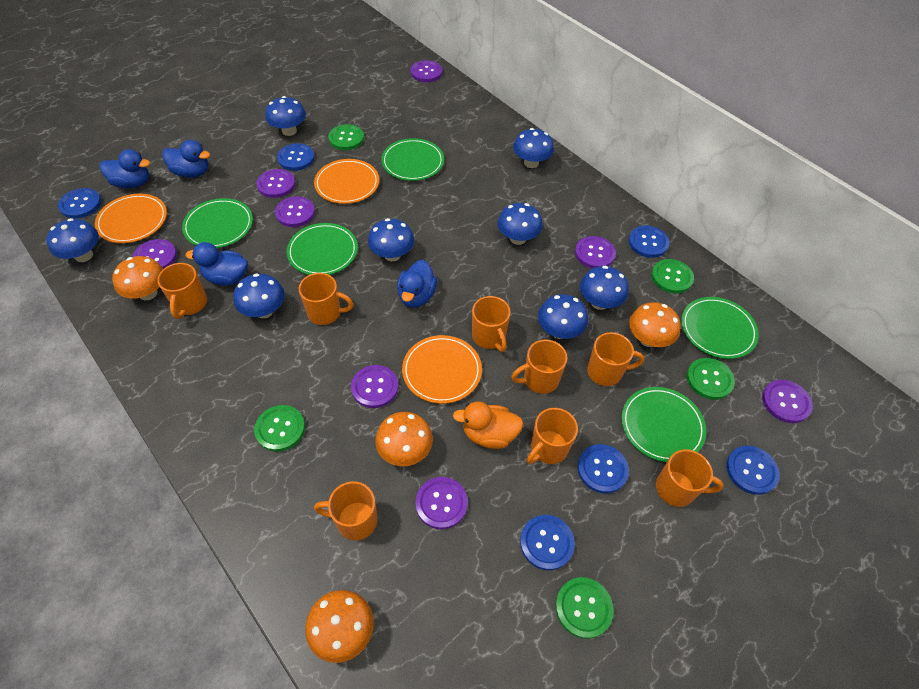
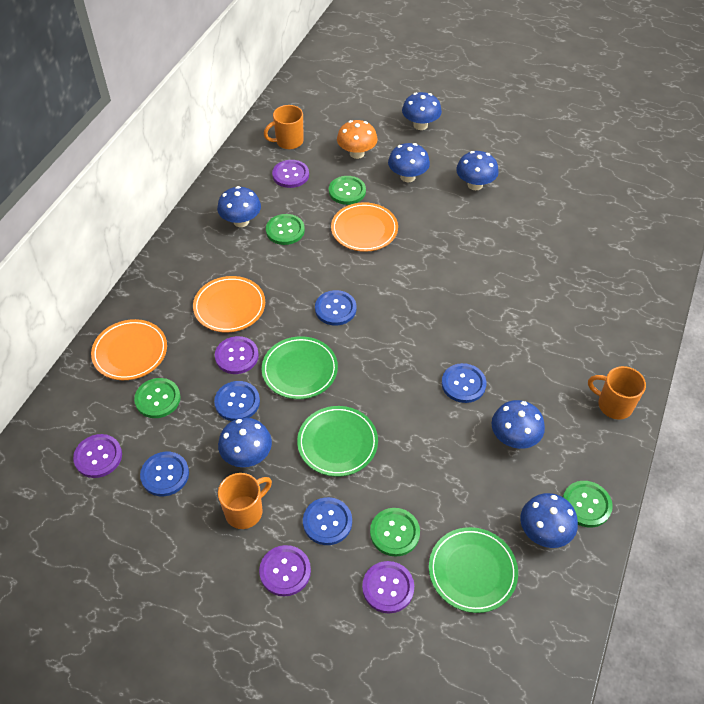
blue button: 6 -> 5
blue duck: 4 -> 0
blue mushroom: 8 -> 7
green plate: 5 -> 3
orange duck: 1 -> 0
orange mug: 8 -> 3
orange mushroom: 4 -> 1
purple button: 8 -> 5

